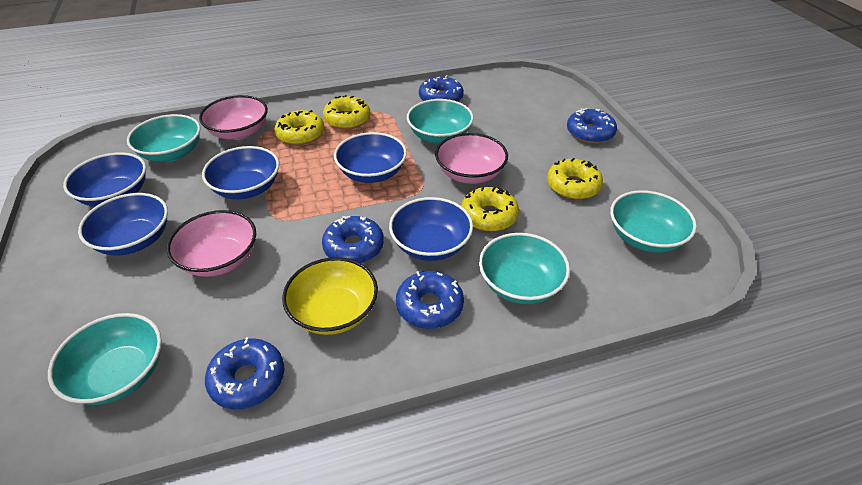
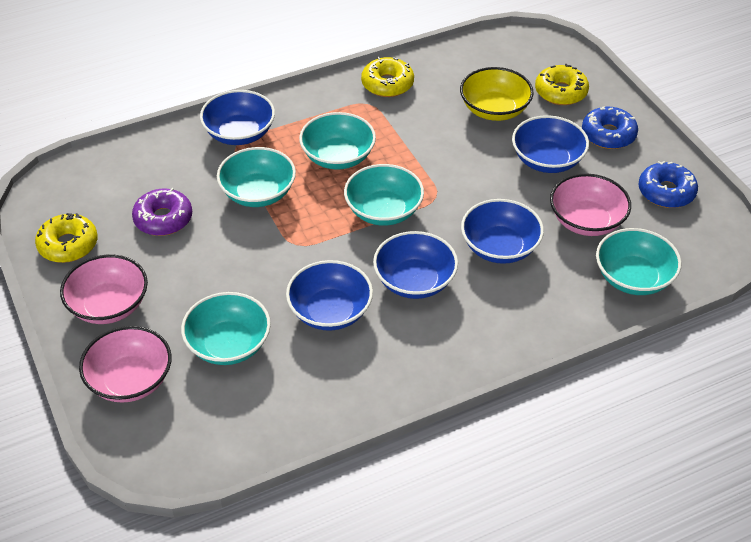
blue donut: 5 -> 2
purple donut: 0 -> 1
yellow donut: 4 -> 3

